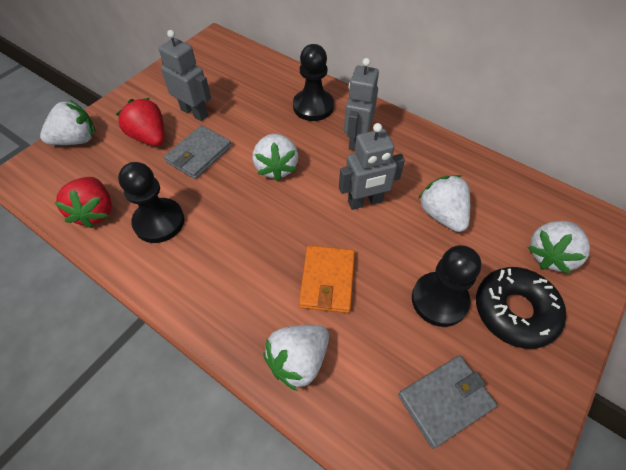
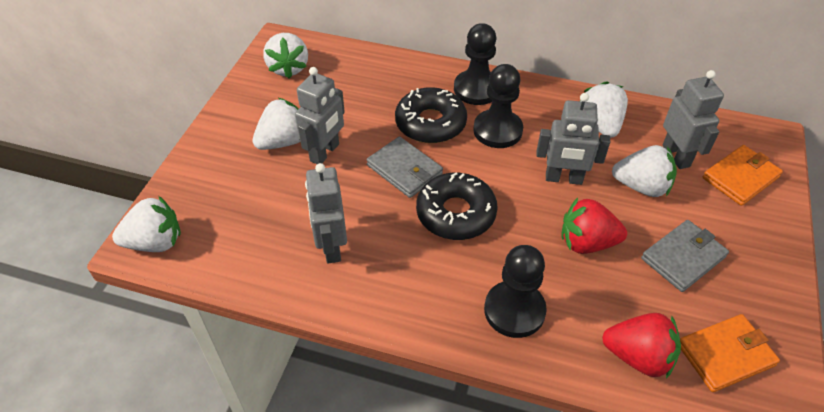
black donut: 1 -> 2
grey robot: 3 -> 4
orange wallet: 1 -> 2

